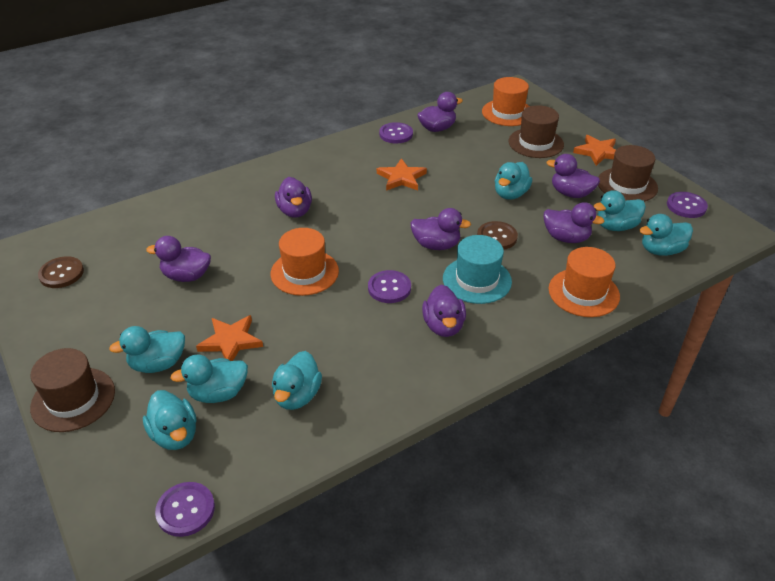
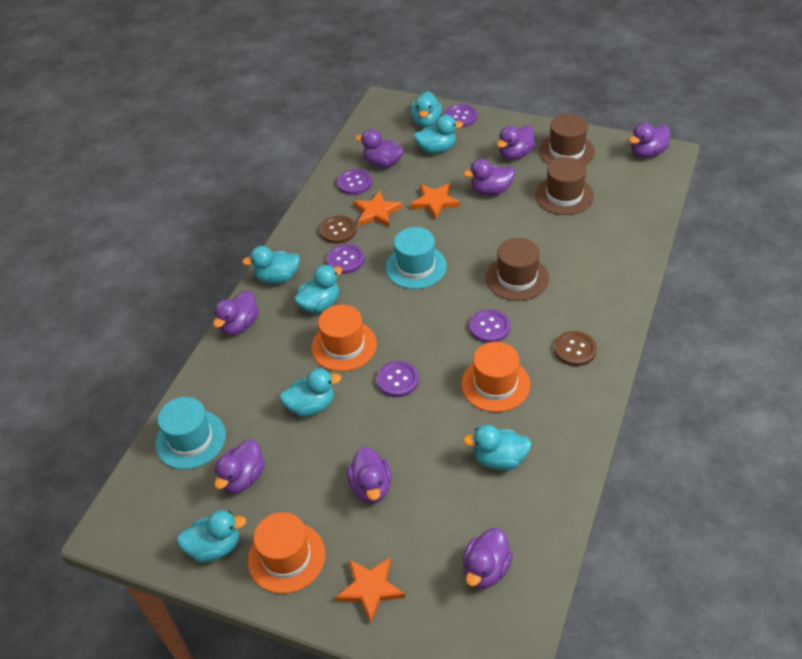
purple button: 4 -> 5
purple duck: 7 -> 8
turquoise hat: 1 -> 2

